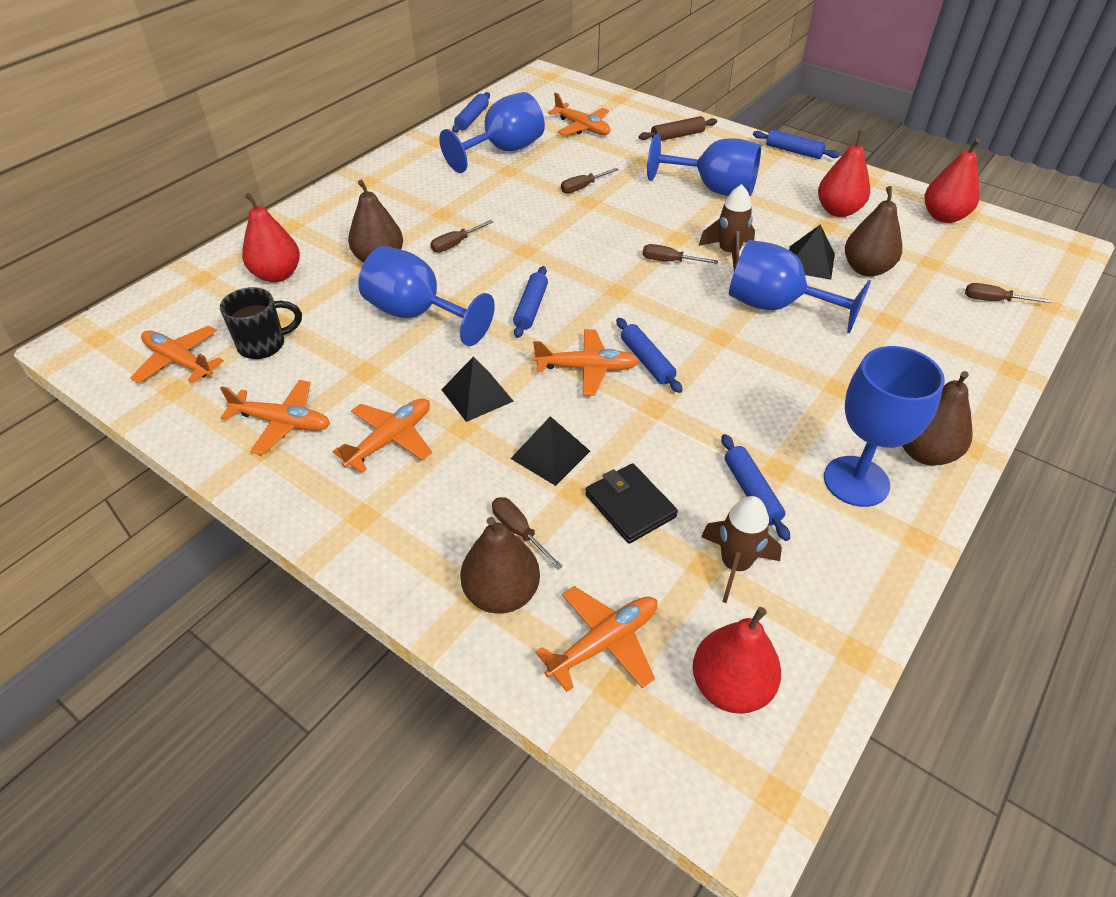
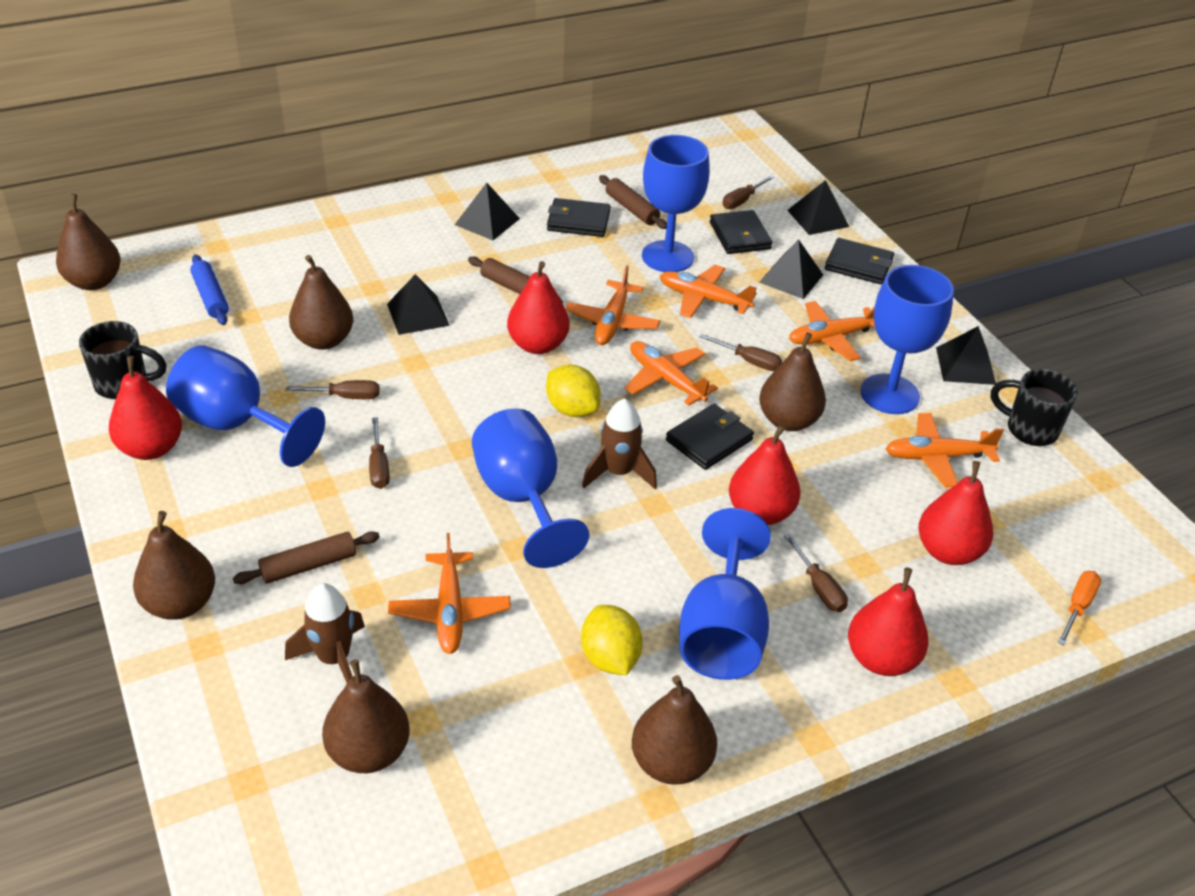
black mug: 1 -> 2
black pyramid: 3 -> 5
black wallet: 1 -> 4
blue rolling pin: 5 -> 1
brown pear: 4 -> 6
brown rolling pin: 1 -> 3
orange screwdriver: 0 -> 1
red pear: 4 -> 5
yellow lemon: 0 -> 2

